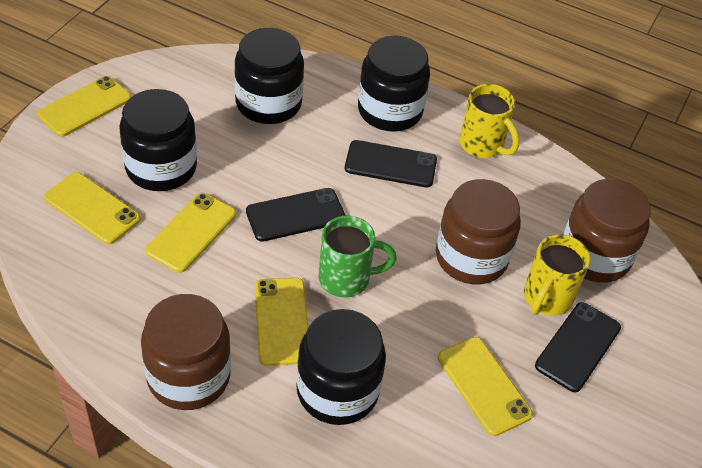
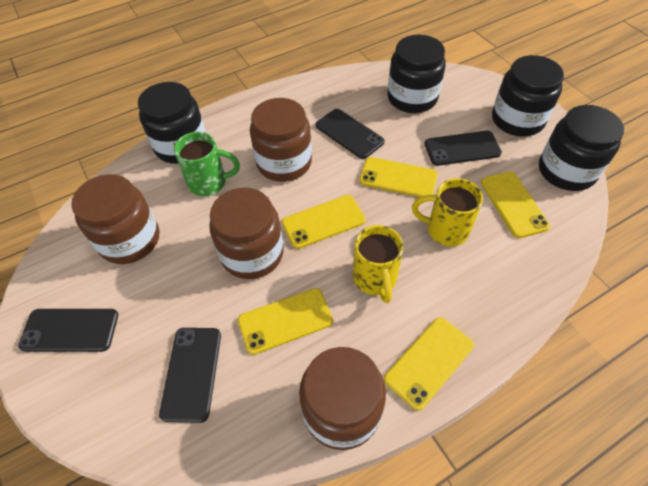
black phone: 3 -> 4
brown jar: 3 -> 4

